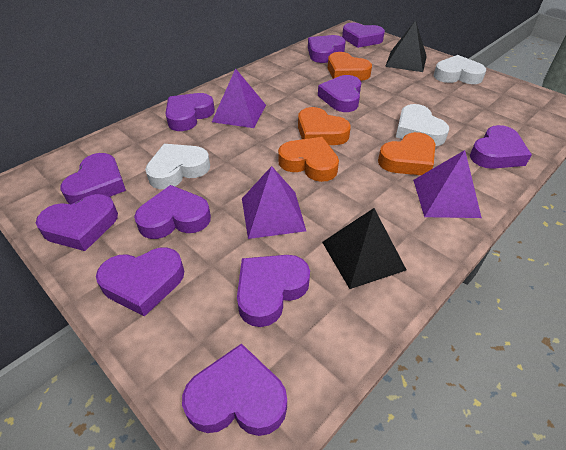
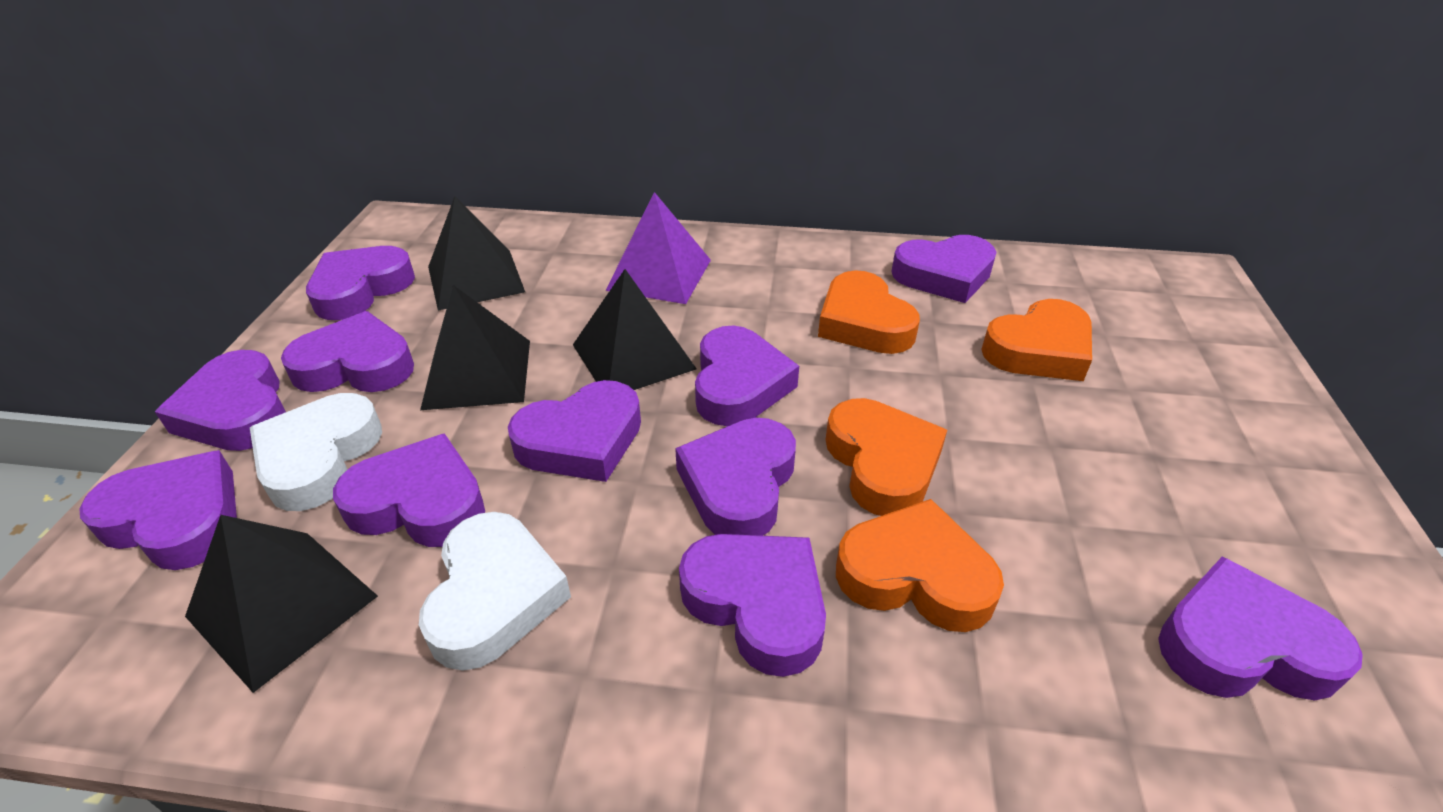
black pyramid: 2 -> 4
purple pyramid: 3 -> 1
white heart: 3 -> 2

